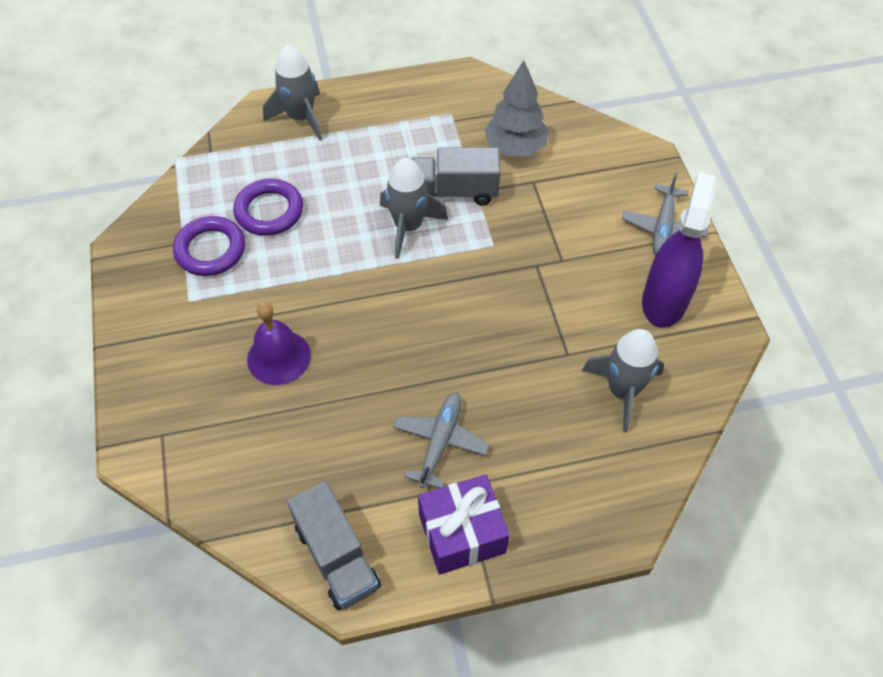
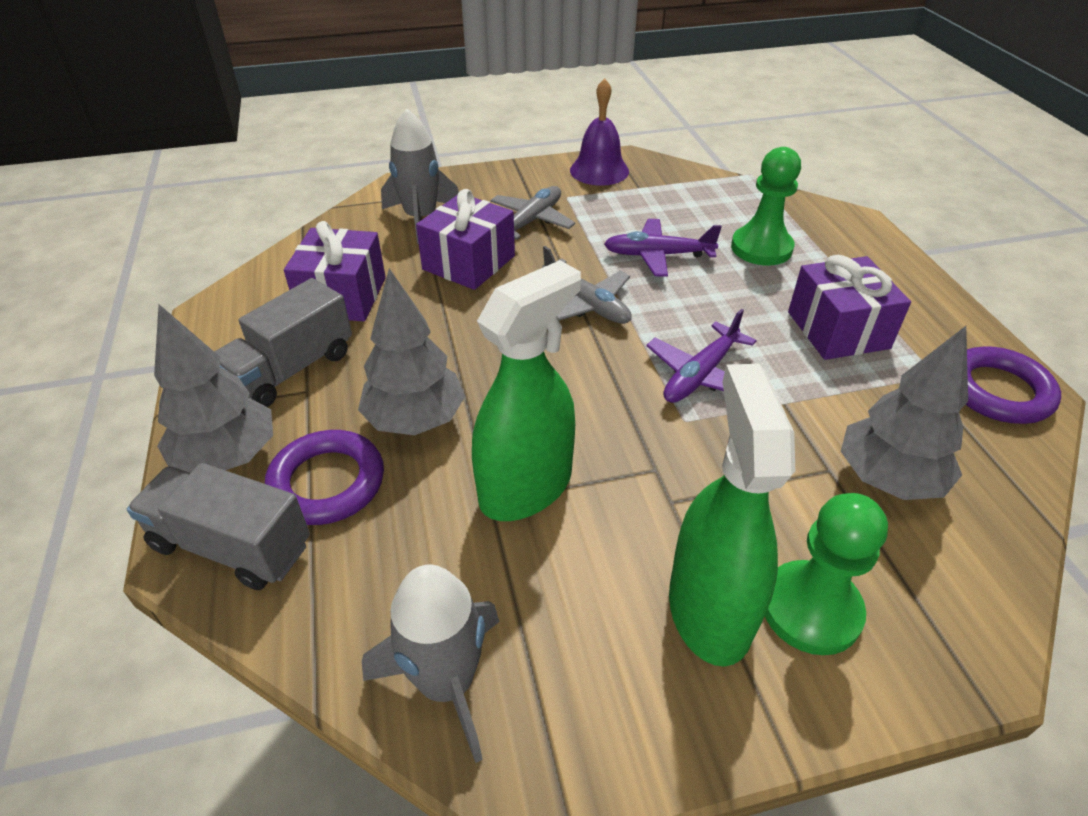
green pawn: 0 -> 2
green spray bottle: 0 -> 2
grey rocket: 3 -> 2
grey tree: 1 -> 3
purple gift: 1 -> 3
purple plane: 0 -> 2
purple spray bottle: 1 -> 0

